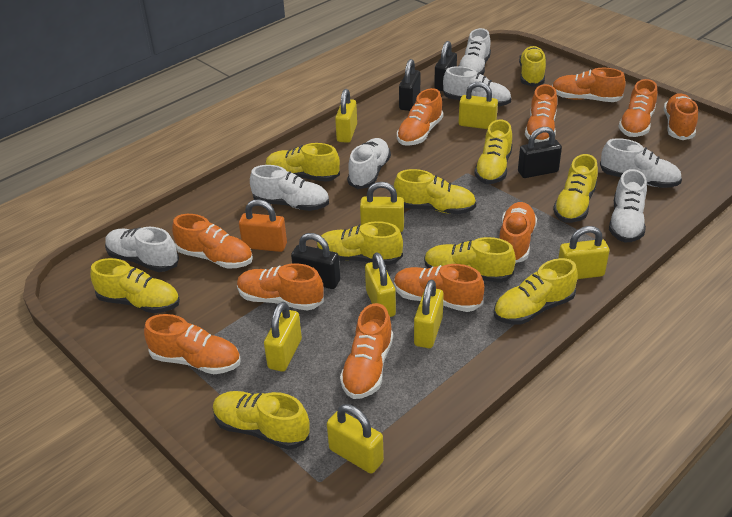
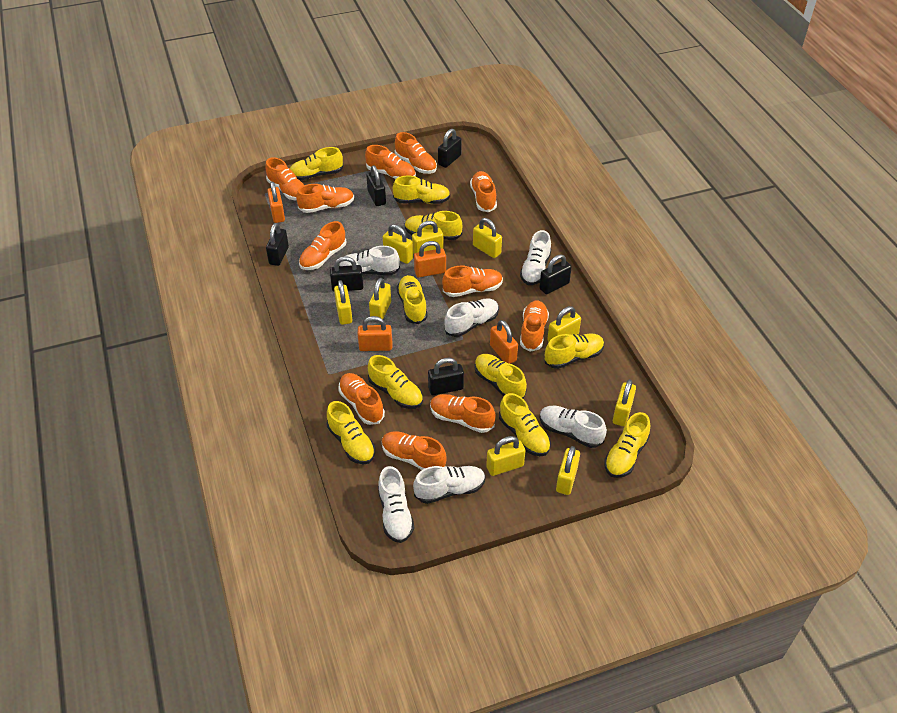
black padlock: 4 -> 6
orange padlock: 1 -> 4
white shoe: 7 -> 6
yellow padlock: 8 -> 9

